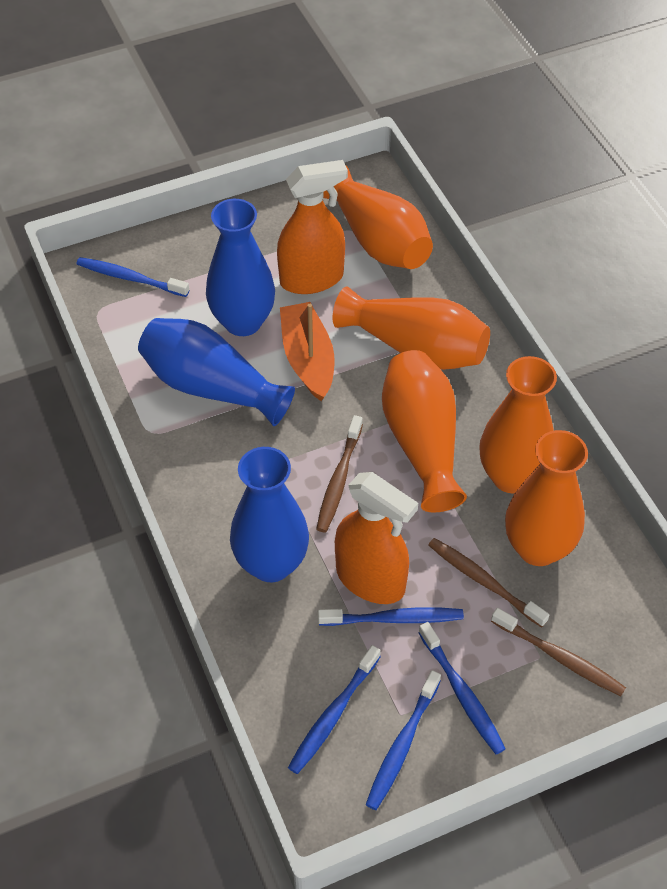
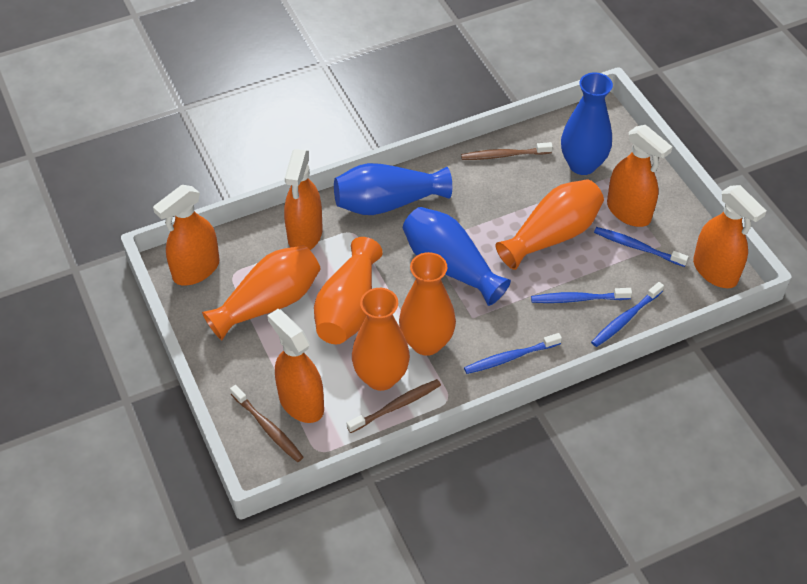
blue toothbrush: 5 -> 4
orange boat: 1 -> 0
orange spray bottle: 2 -> 5

